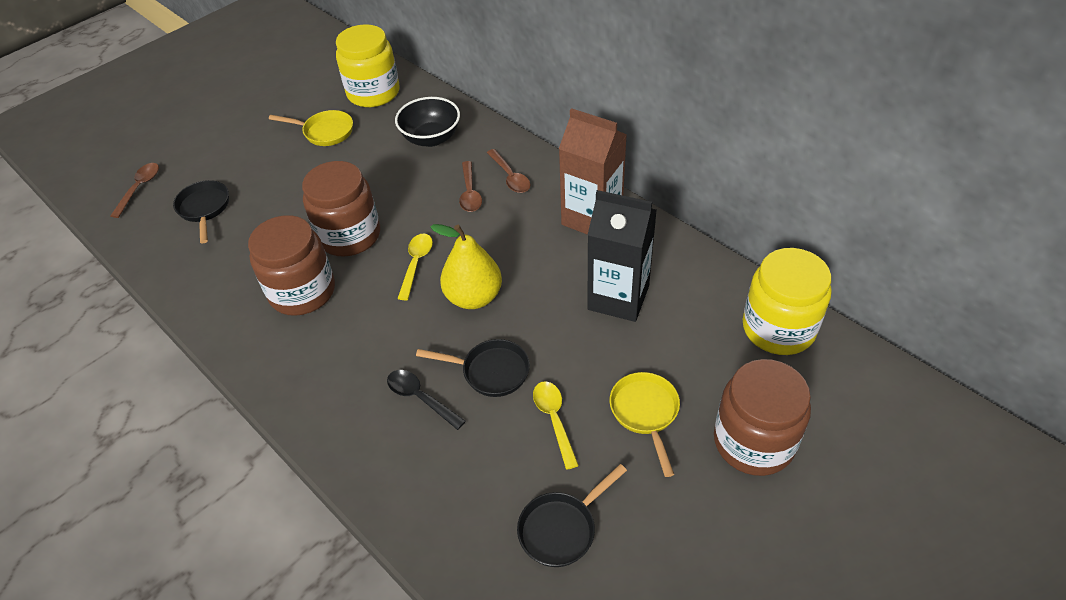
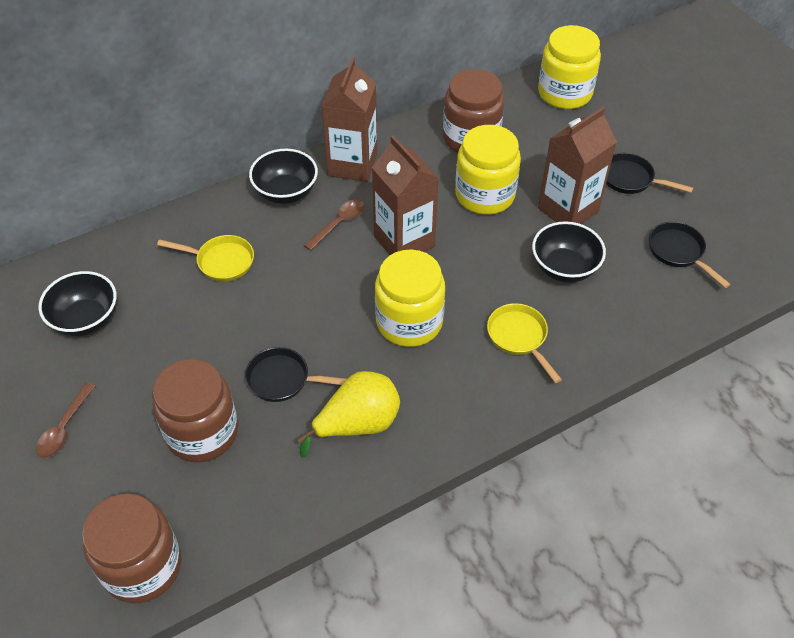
black bowl: 1 -> 3
black carton: 1 -> 0
black spoon: 1 -> 0
brown carton: 1 -> 3
brown spoon: 3 -> 2
yellow jar: 2 -> 3
yellow spoon: 2 -> 0

